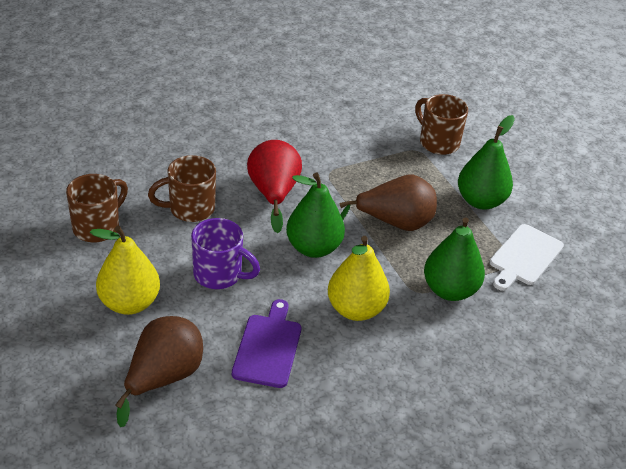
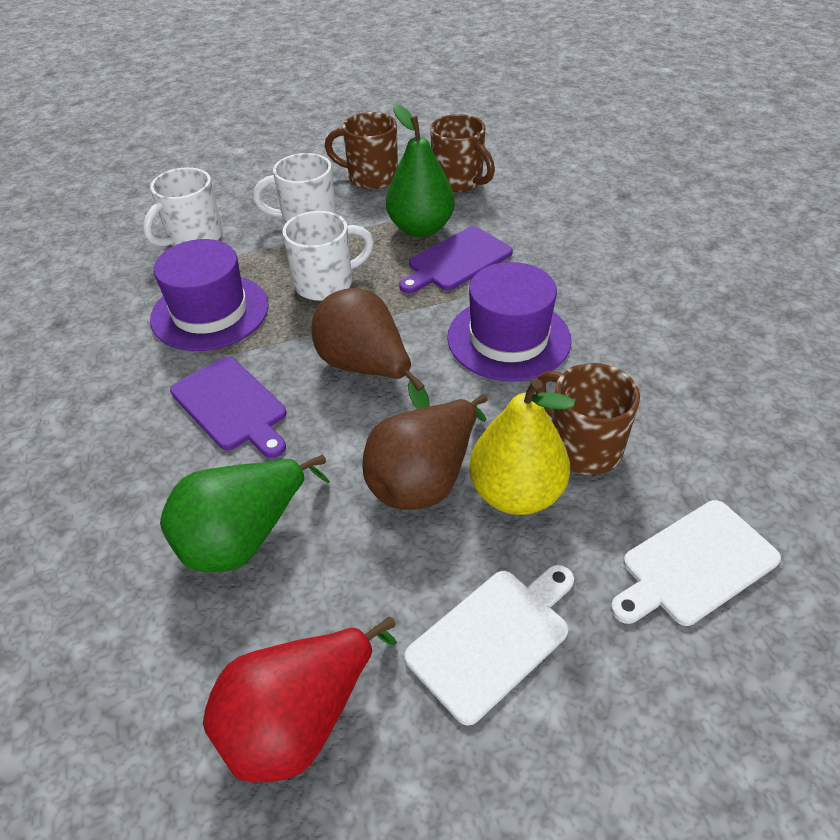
green pear: 3 -> 2
purple cutting board: 1 -> 2
purple hat: 0 -> 2
purple mug: 1 -> 0
white cutting board: 1 -> 2
white mug: 0 -> 3
yellow pear: 2 -> 1

